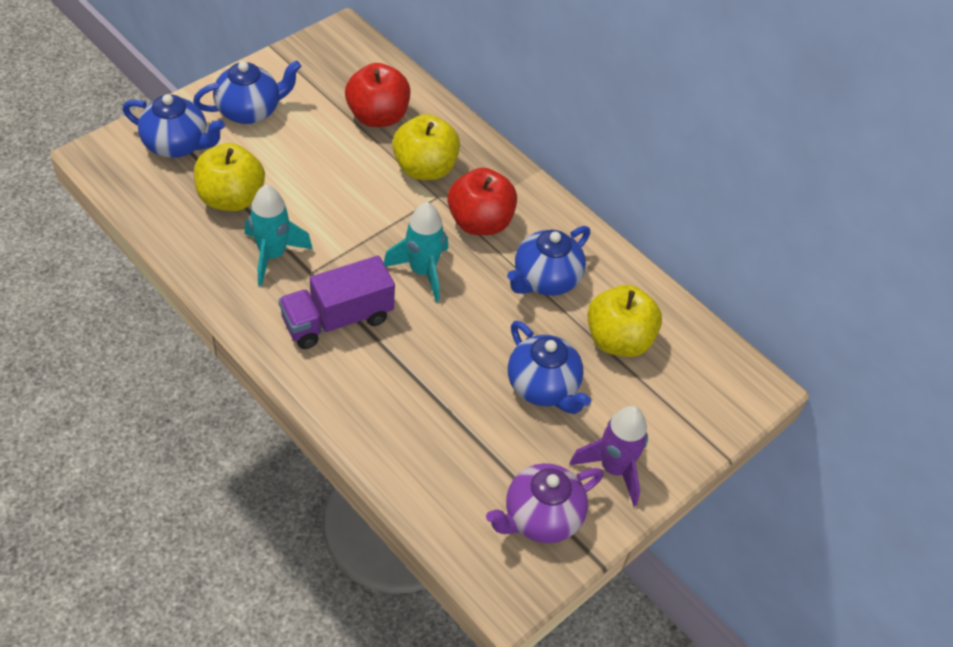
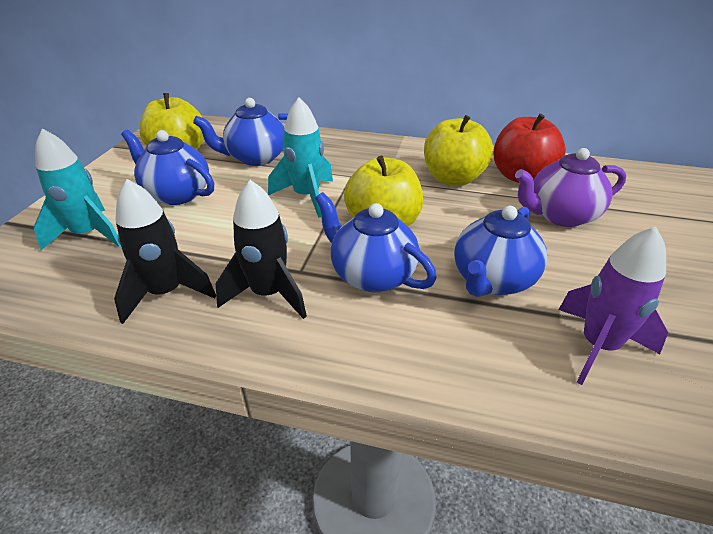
black rocket: 0 -> 2
purple truck: 1 -> 0
red apple: 2 -> 1

